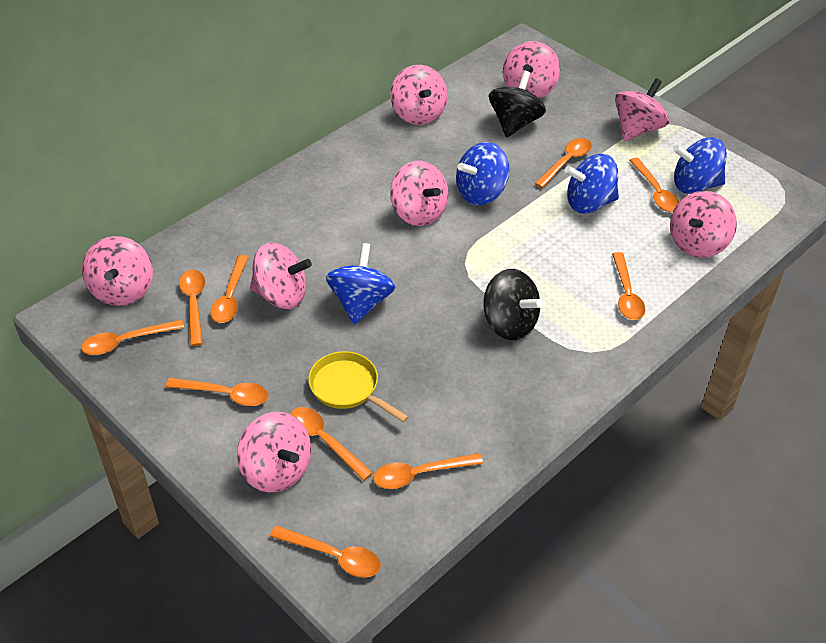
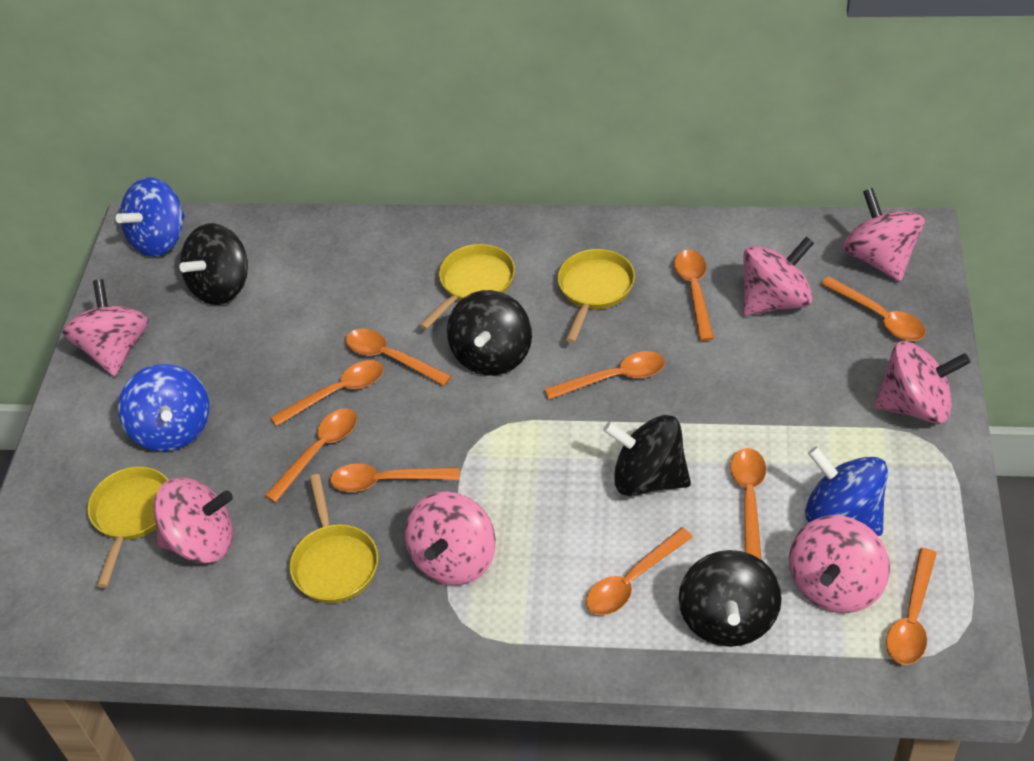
black spinning top: 2 -> 4
blue spinning top: 4 -> 3
pink spinning top: 8 -> 7
yellow pan: 1 -> 4

